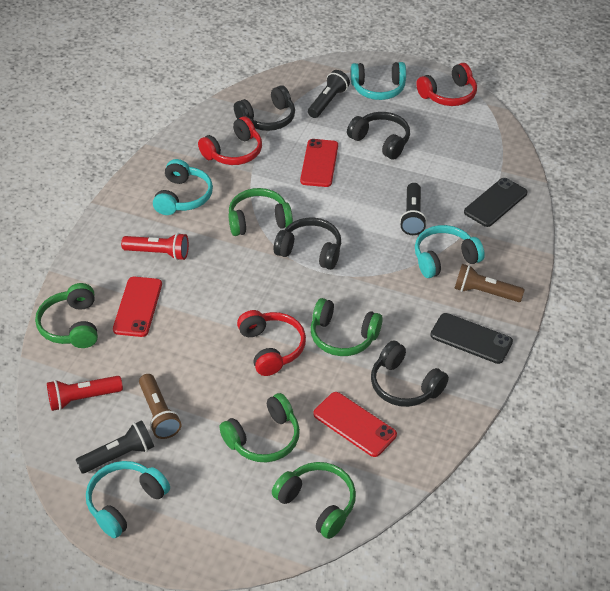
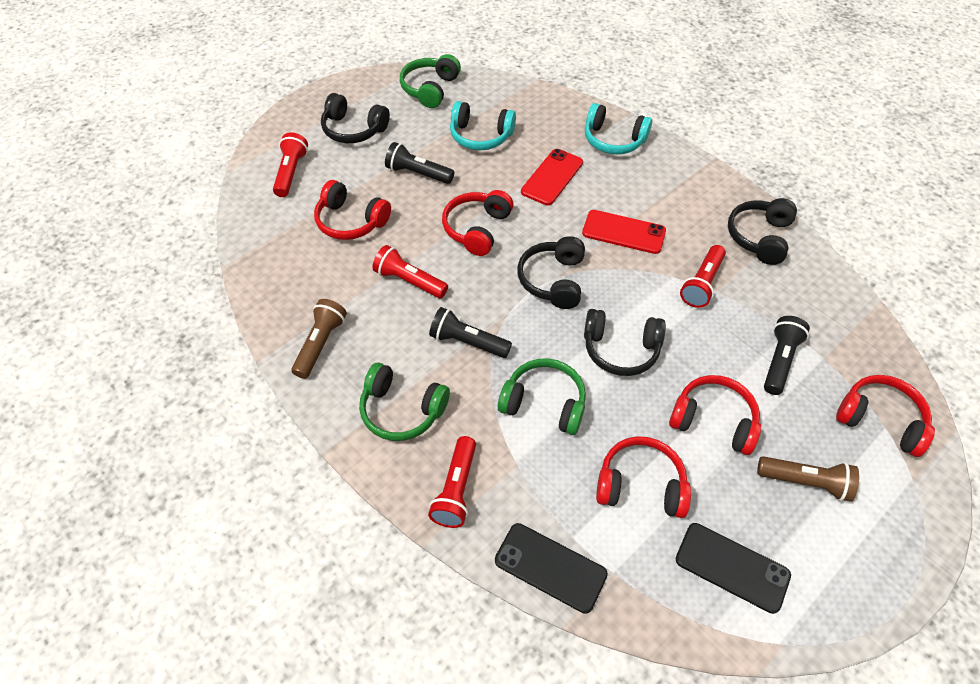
green headphones: 5 -> 3
red flashlight: 2 -> 4
red headphones: 3 -> 5
red phone: 3 -> 2
turquoise headphones: 4 -> 2

